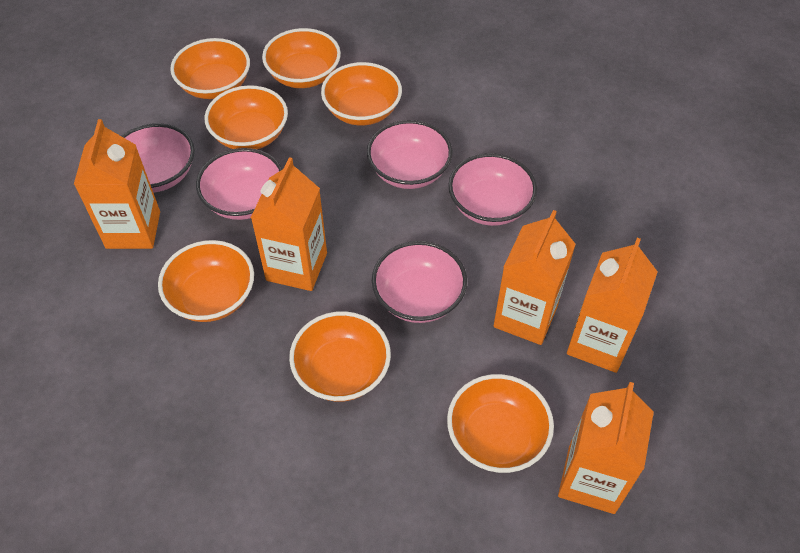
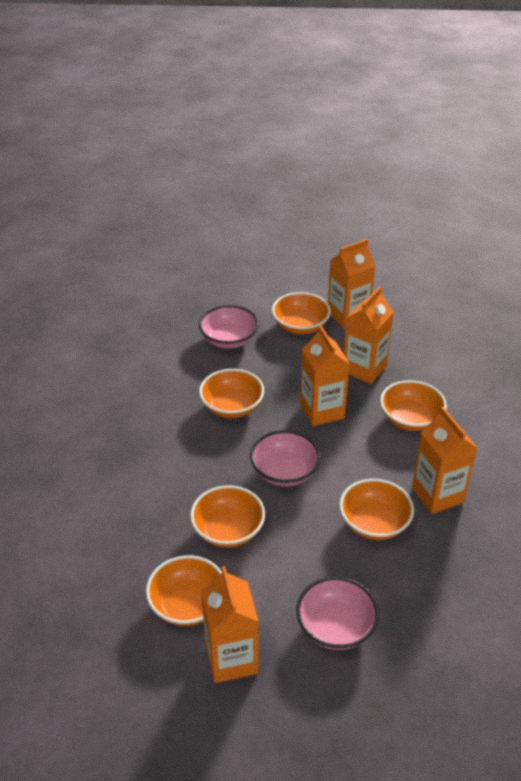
orange bowl: 7 -> 6
pink bowl: 5 -> 3

